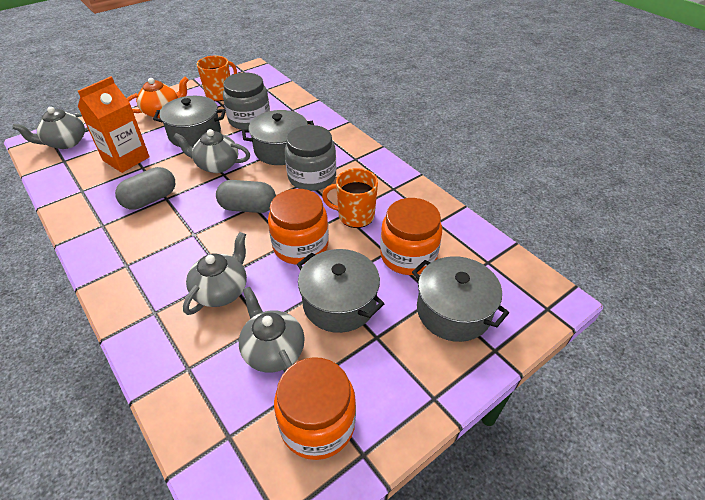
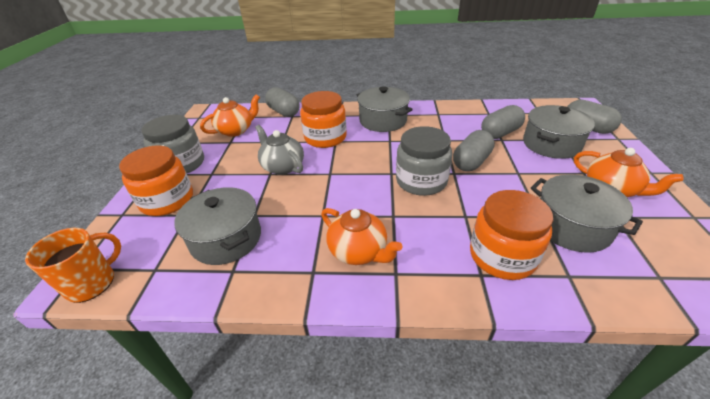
grey capsule: 2 -> 4
grey teapot: 4 -> 1
orange carton: 1 -> 0
orange mug: 2 -> 1
orange teapot: 1 -> 3

